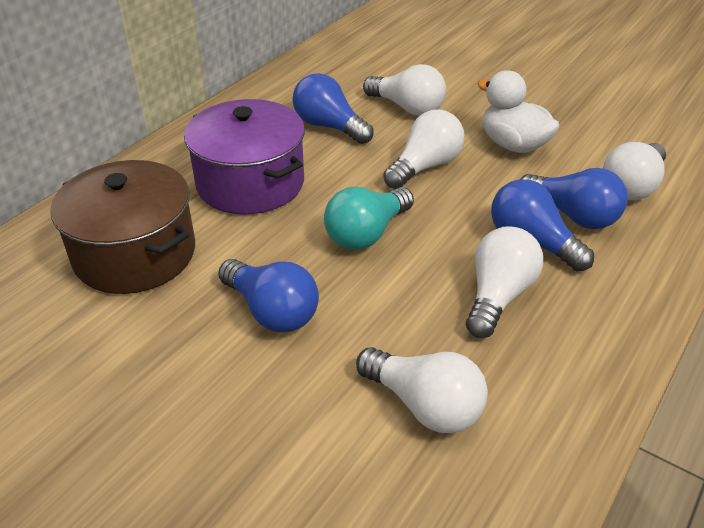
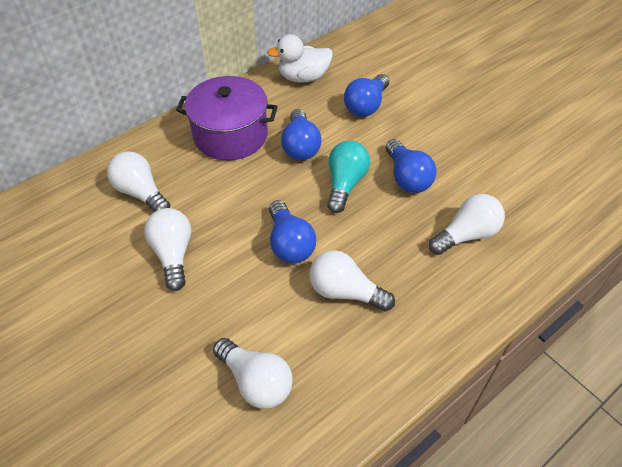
brown pot: 1 -> 0

